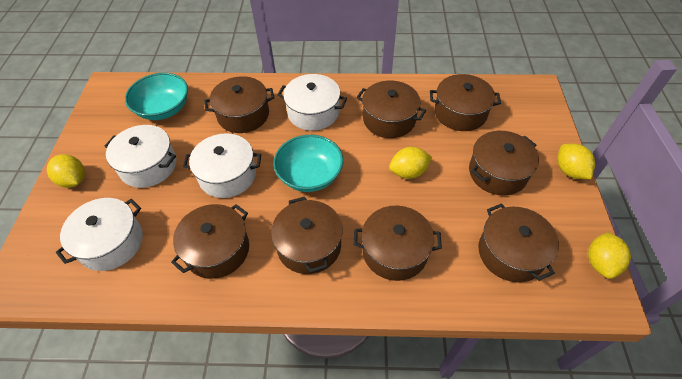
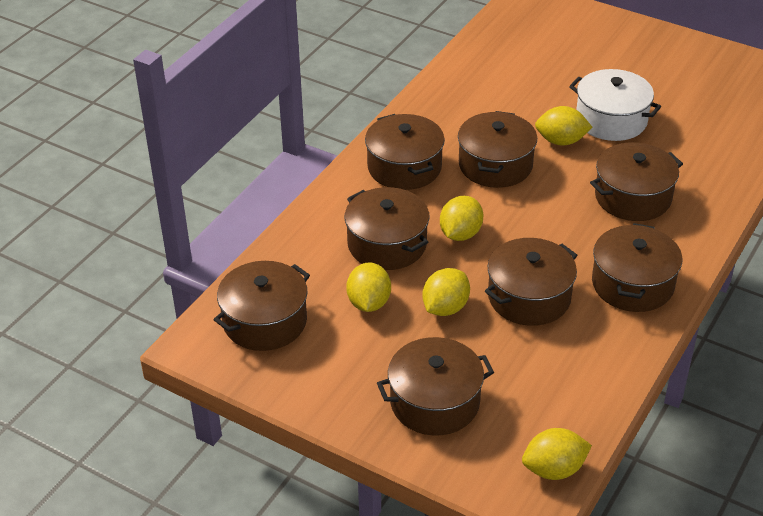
turquoise bowl: 2 -> 0
white pot: 4 -> 1
yellow lemon: 4 -> 5

